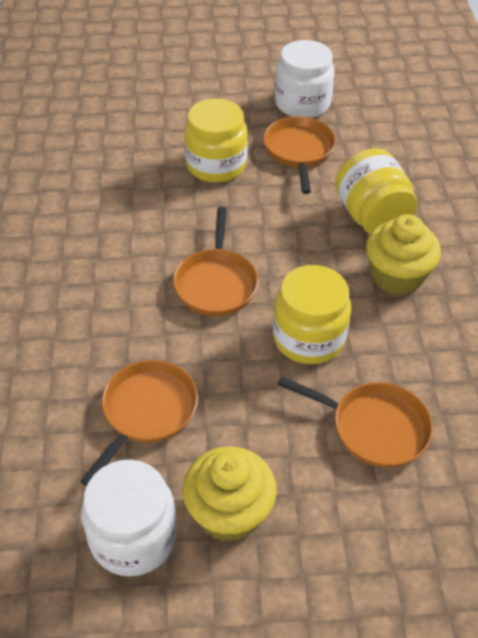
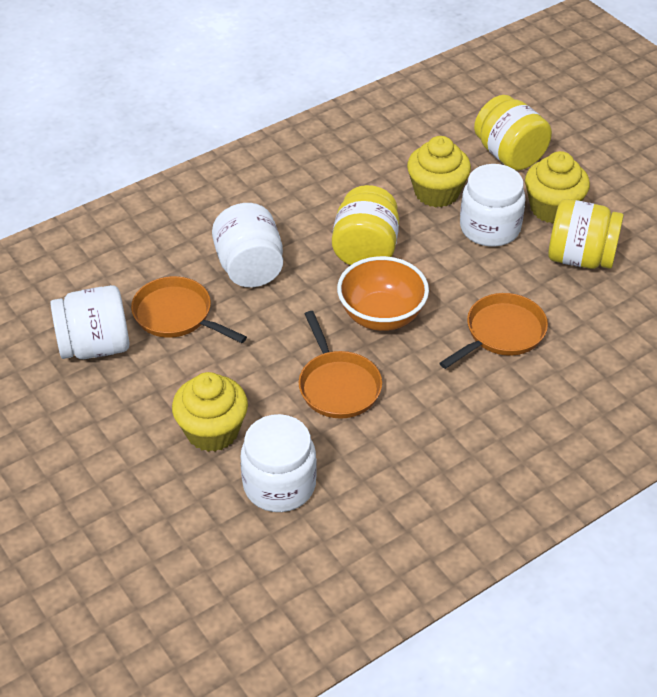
orange bowl: 0 -> 1
orange pan: 4 -> 3
white jar: 2 -> 4
yellow cupcake: 2 -> 3

